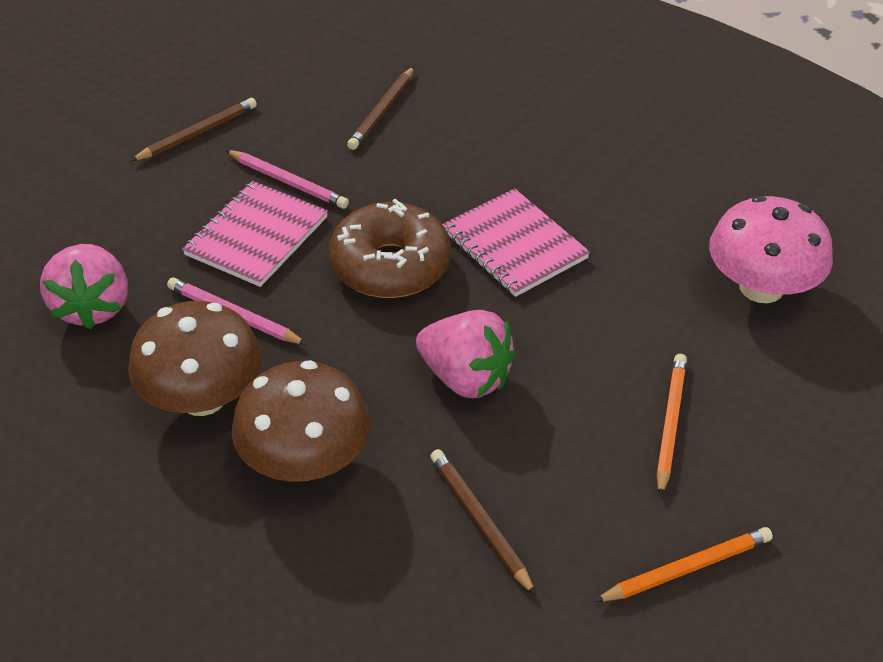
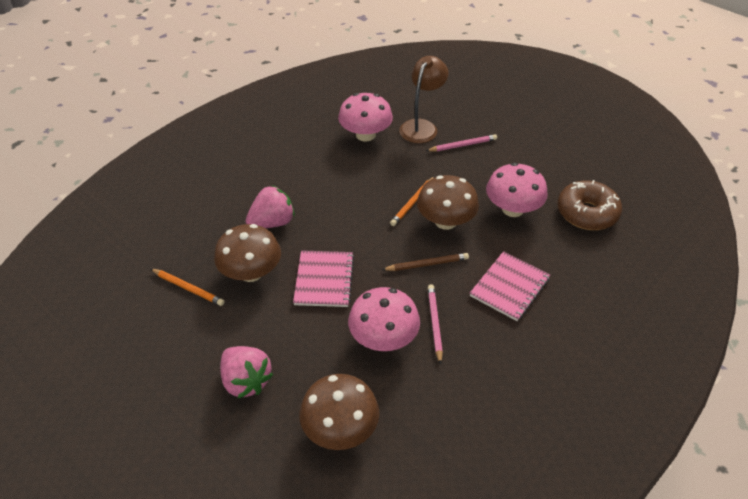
brown lamp: 0 -> 1
brown mushroom: 2 -> 3
brown pencil: 3 -> 1
pink mushroom: 1 -> 3

